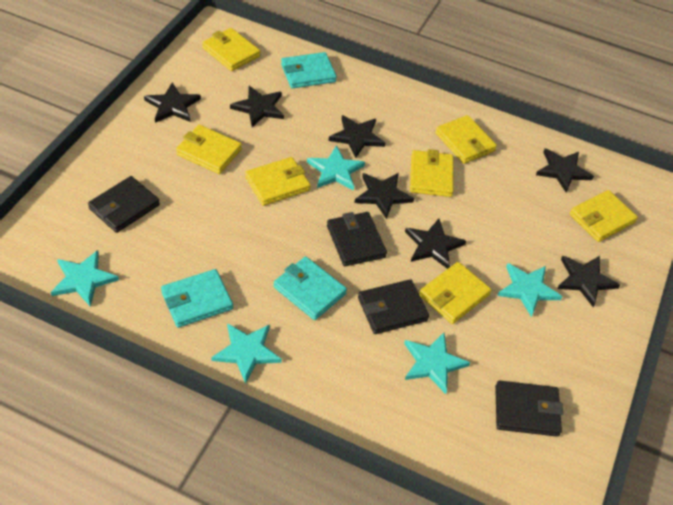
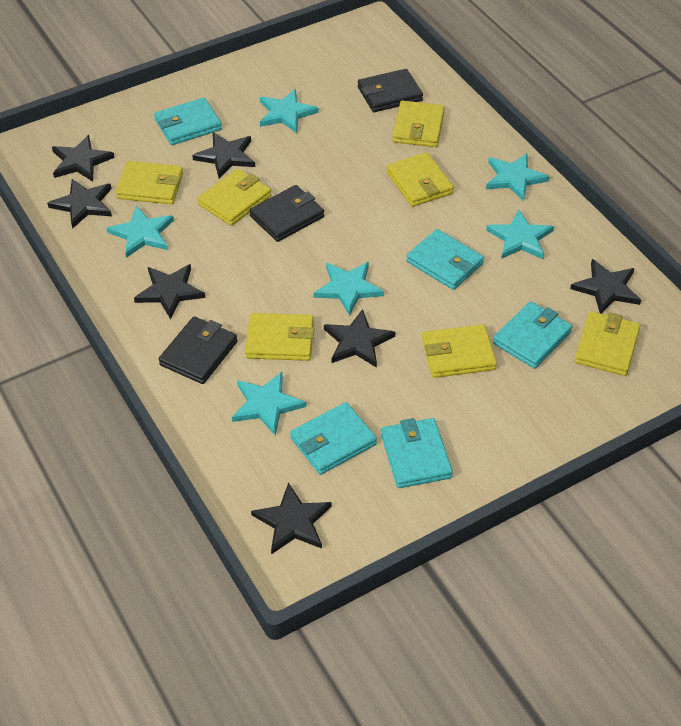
black wallet: 4 -> 3
turquoise star: 5 -> 6
turquoise wallet: 3 -> 5

